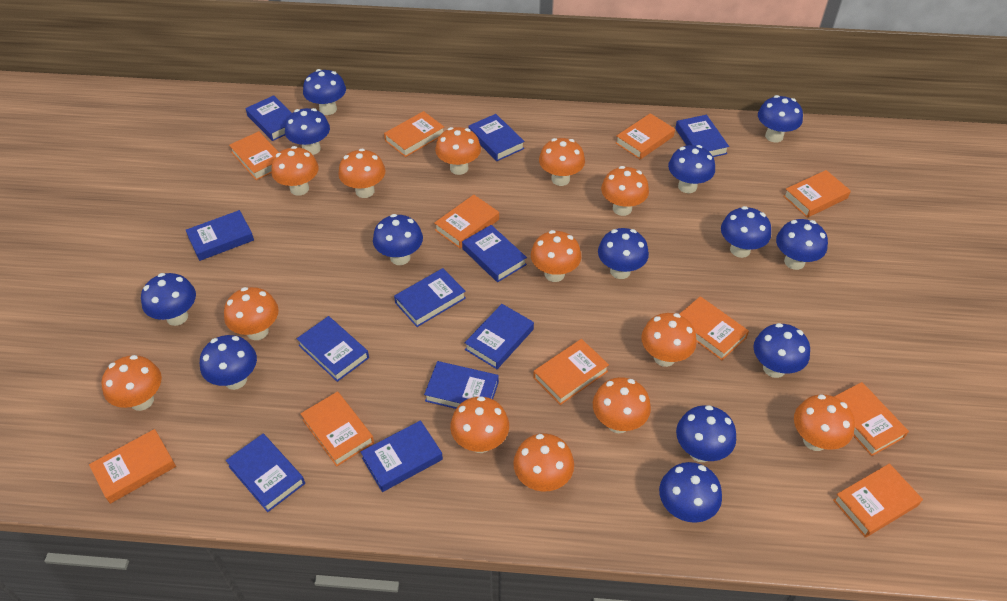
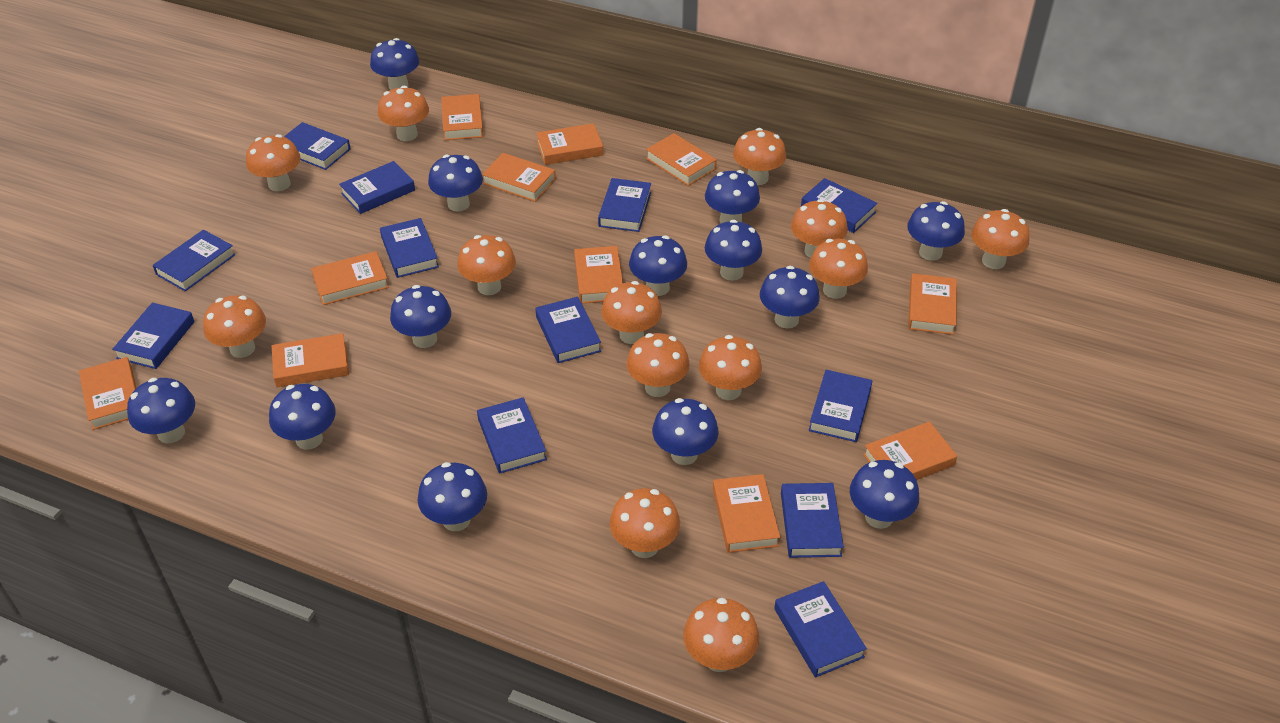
blue book: 11 -> 12

